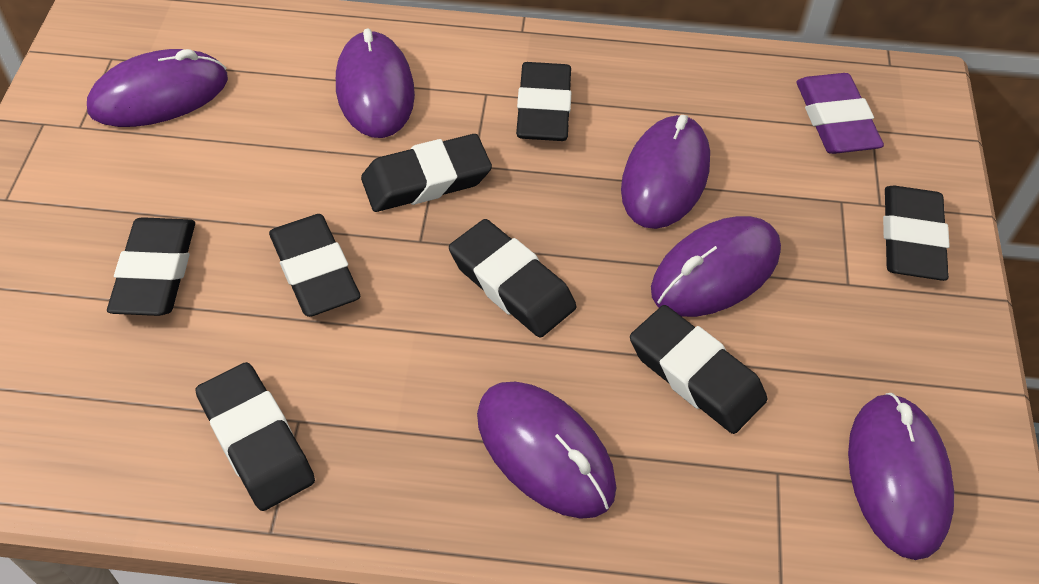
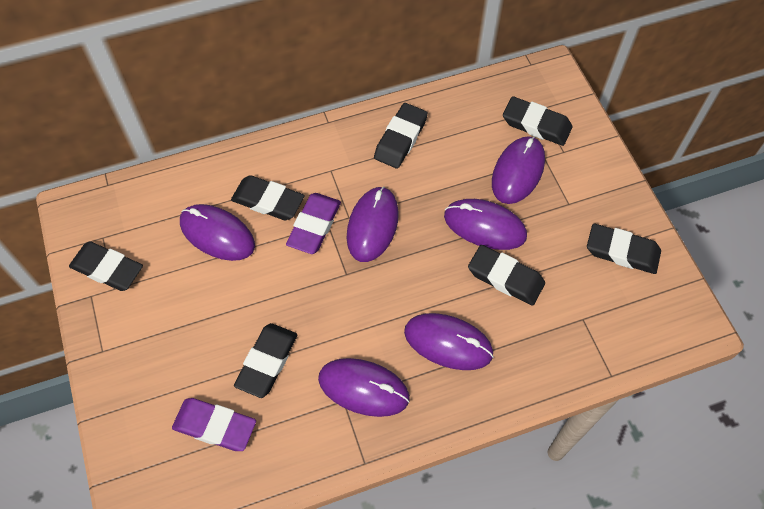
black eraser: 8 -> 7
purple eraser: 1 -> 2

